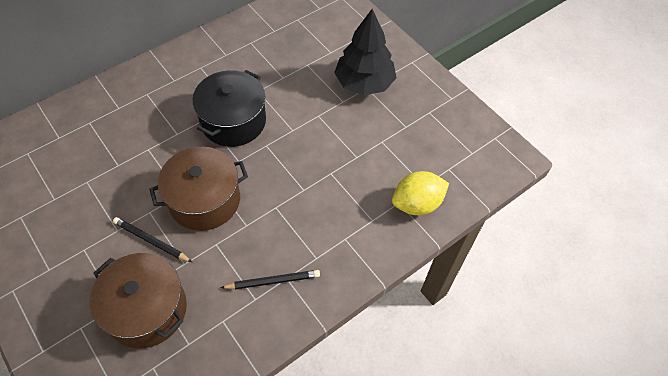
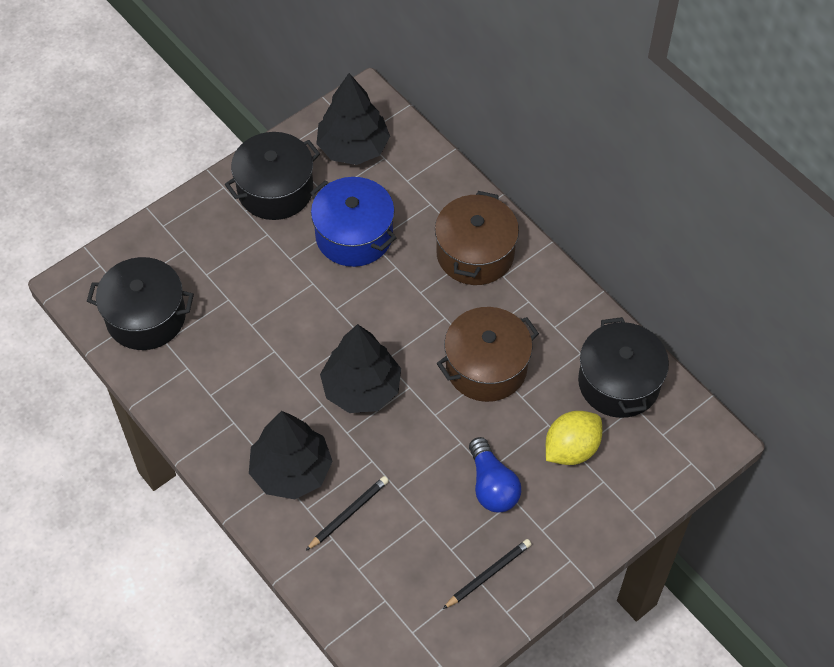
black pot: 1 -> 3
black tree: 1 -> 3
blue light bulb: 0 -> 1
blue pot: 0 -> 1

